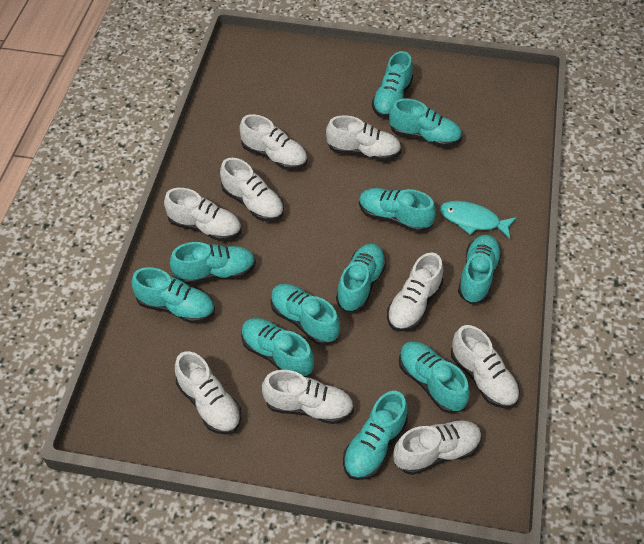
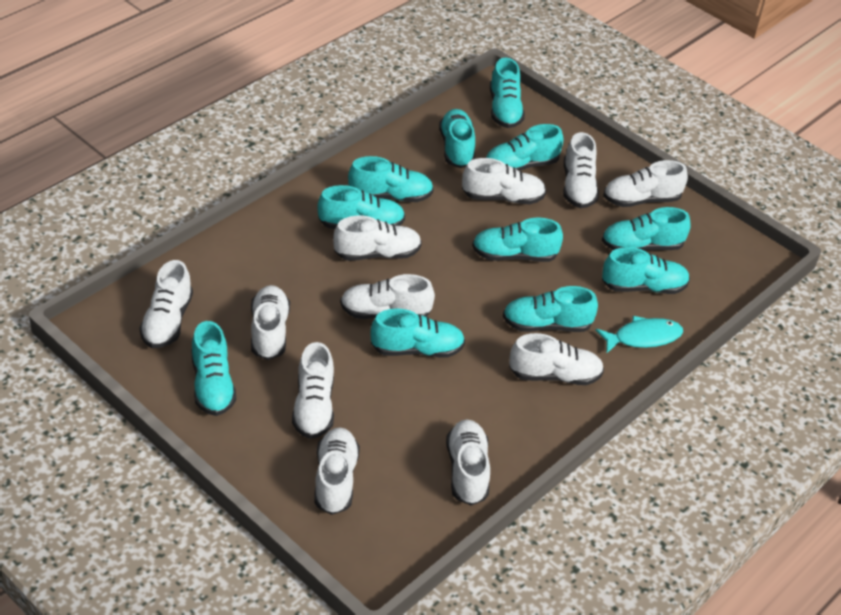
white shoe: 9 -> 11

